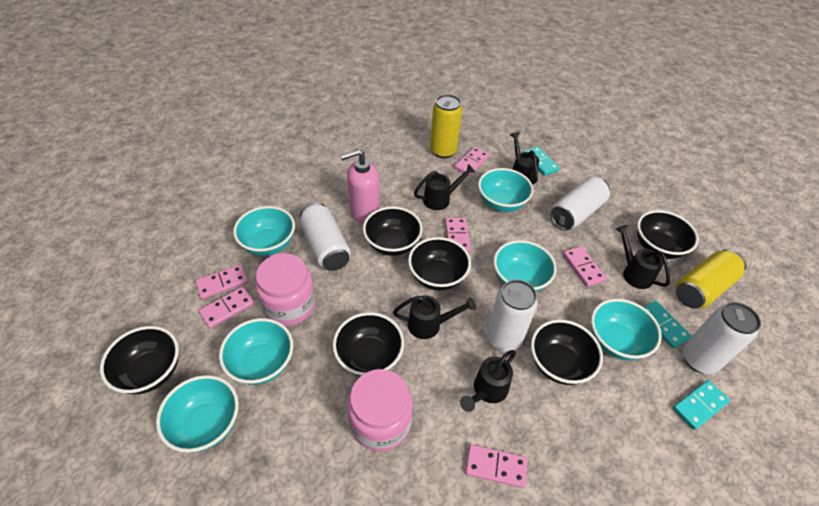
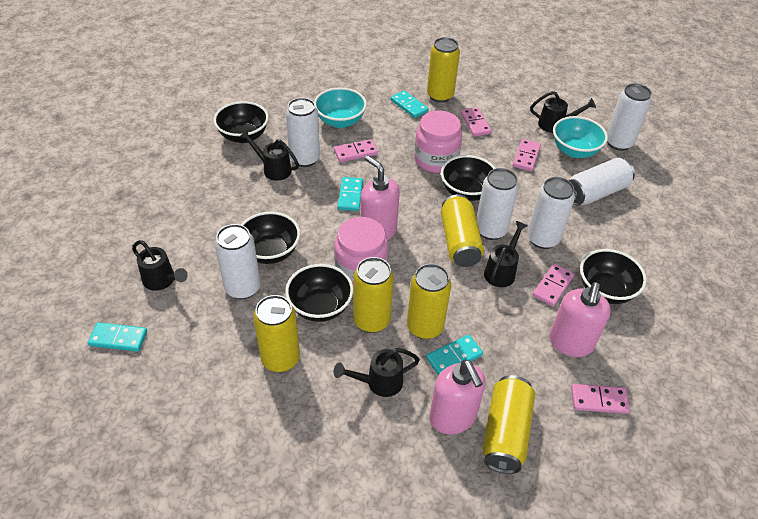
black bowl: 6 -> 5
pink domino: 6 -> 5
pink soap dispenser: 1 -> 3
turquoise bowl: 6 -> 2
turquoise domino: 3 -> 4
white can: 4 -> 6
yellow can: 2 -> 6

